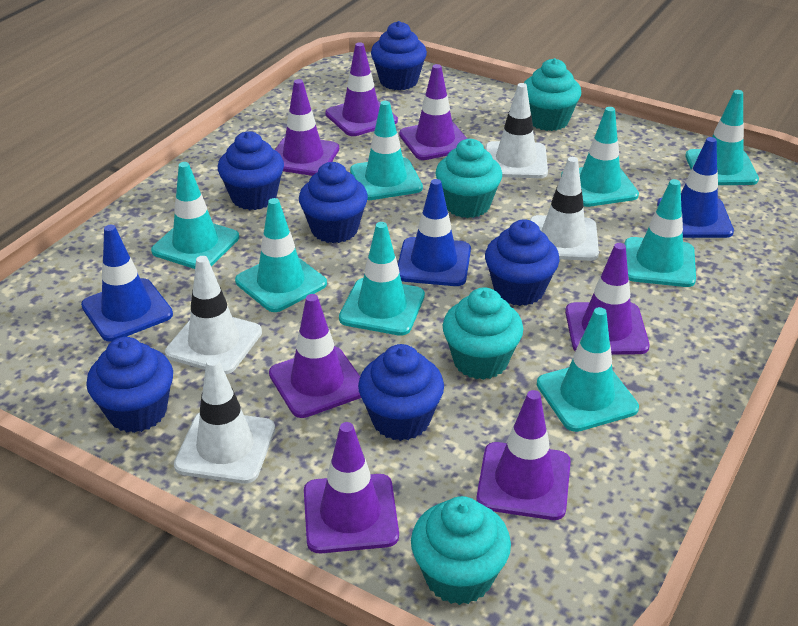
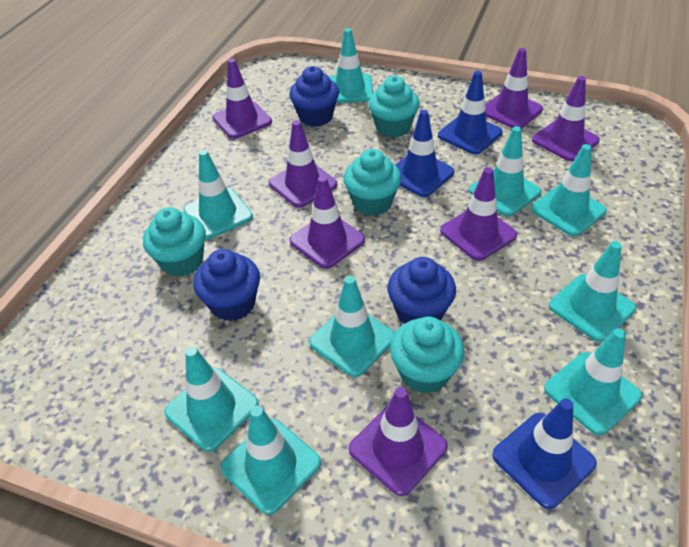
blue cupcake: 6 -> 3
turquoise traffic cone: 8 -> 9
white traffic cone: 4 -> 0

